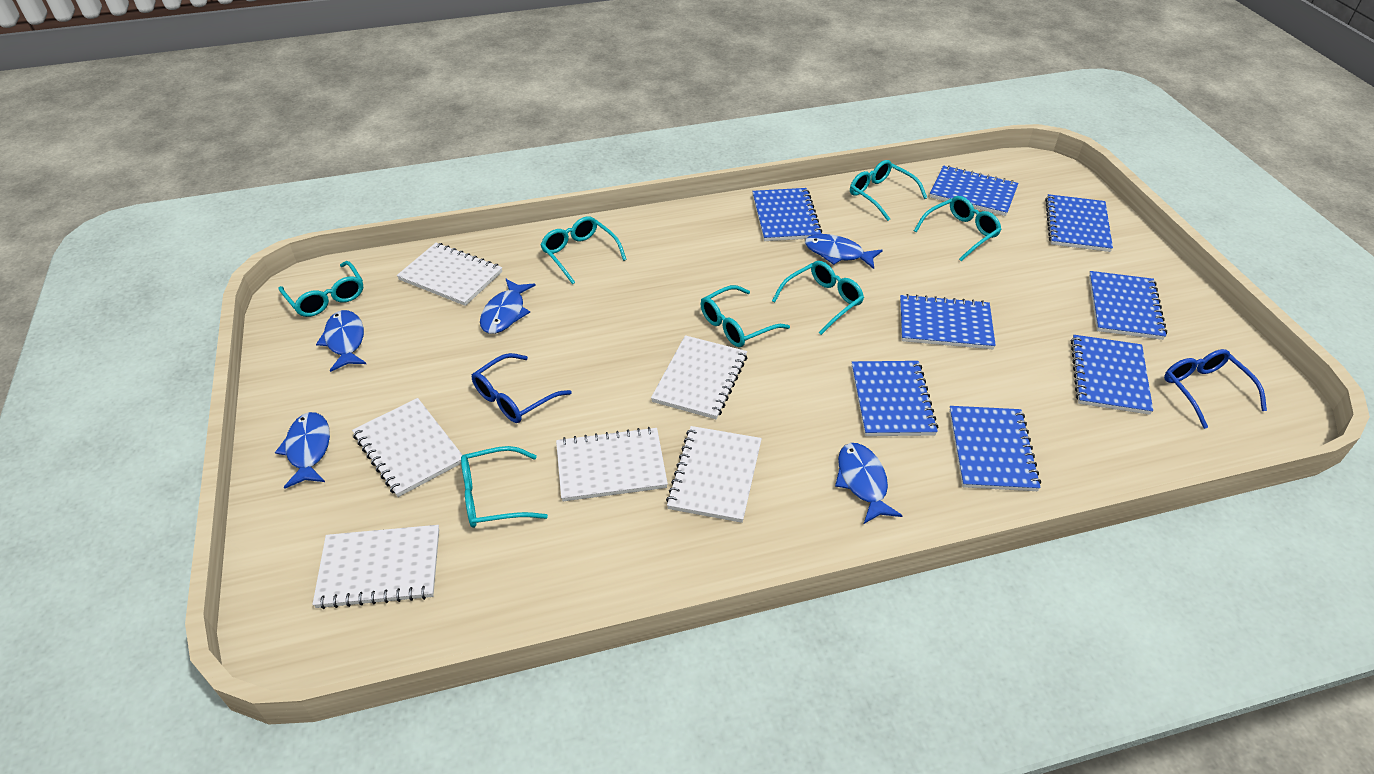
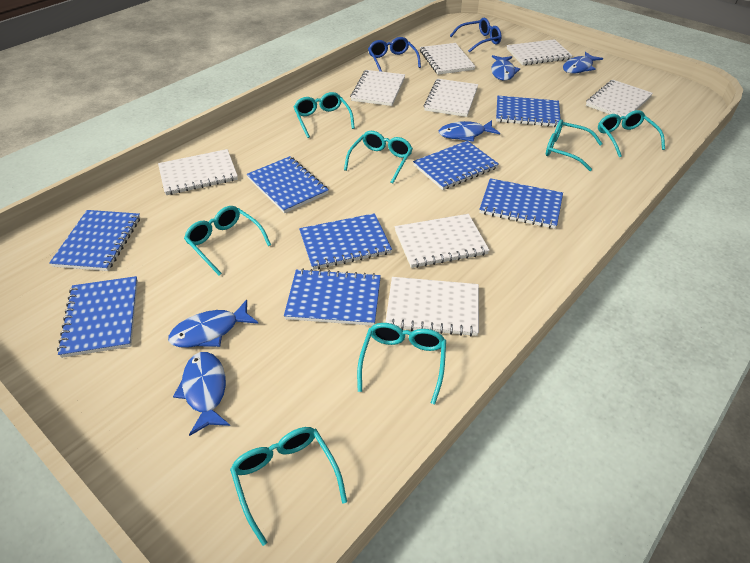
white notebook: 6 -> 8

